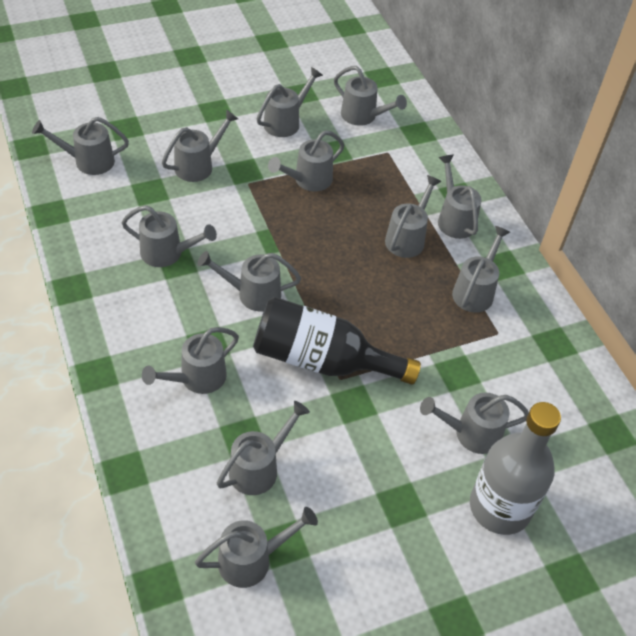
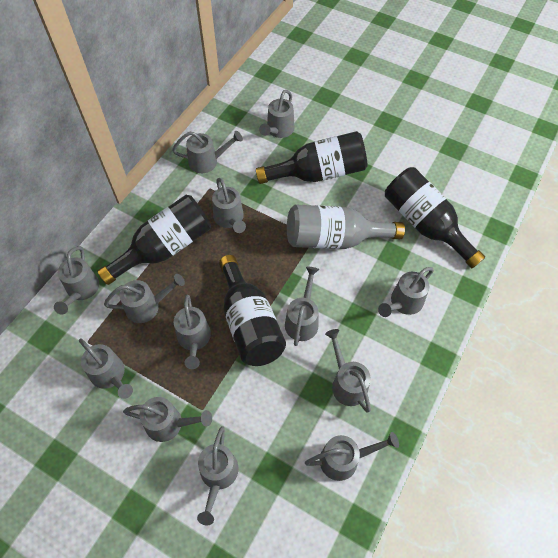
black bottle: 1 -> 4
grey watering can: 14 -> 13

